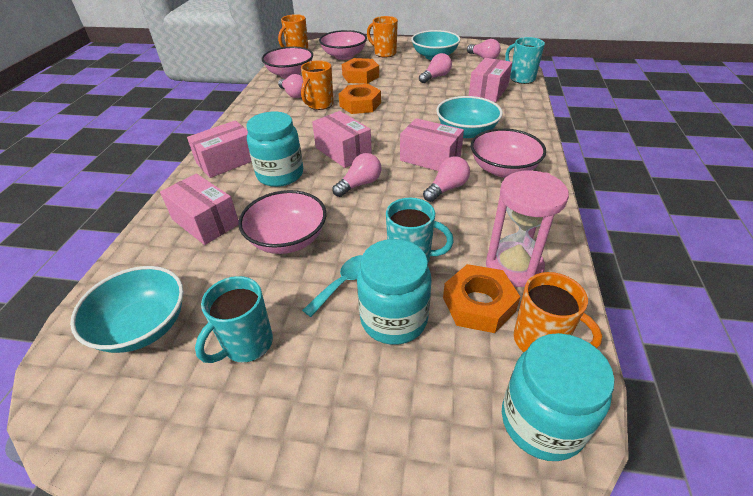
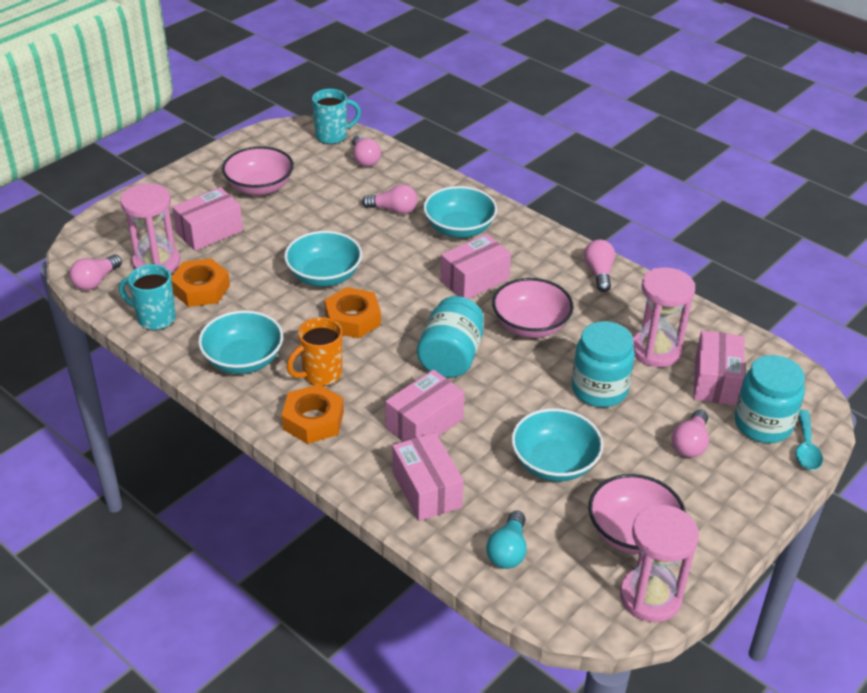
orange mug: 4 -> 1
pink bowl: 4 -> 3
pink hourglass: 1 -> 3
turquoise bowl: 3 -> 4
turquoise light bulb: 0 -> 1
turquoise mug: 3 -> 2

